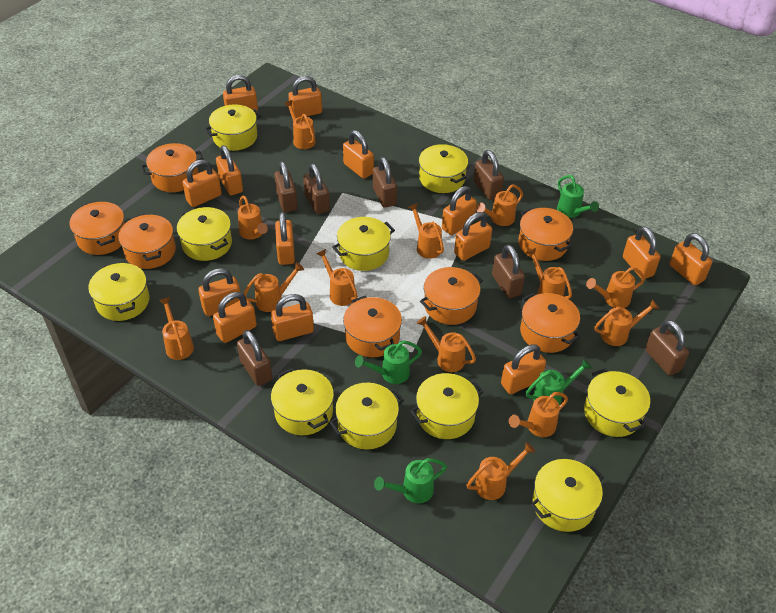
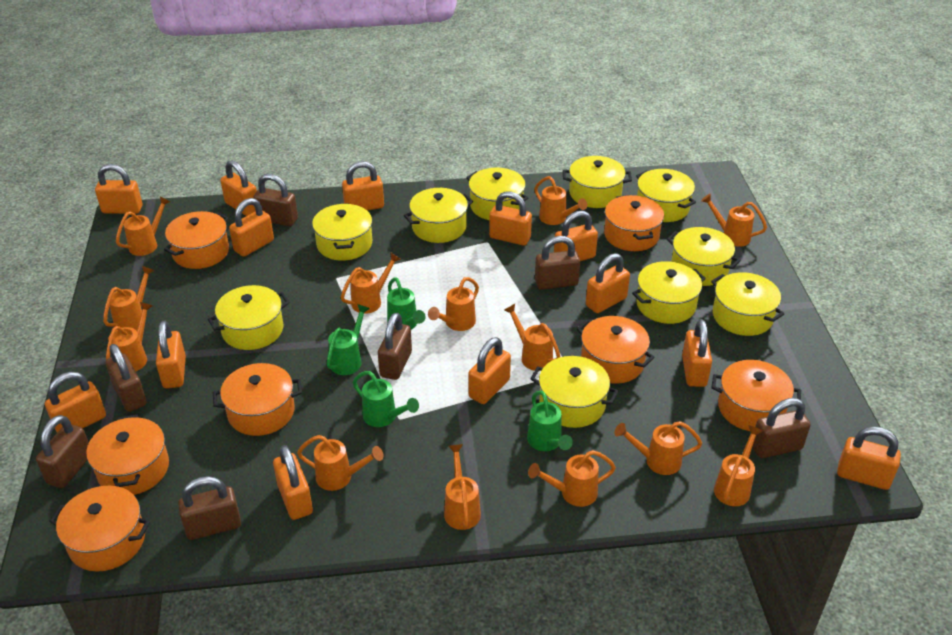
orange padlock: 14 -> 13

